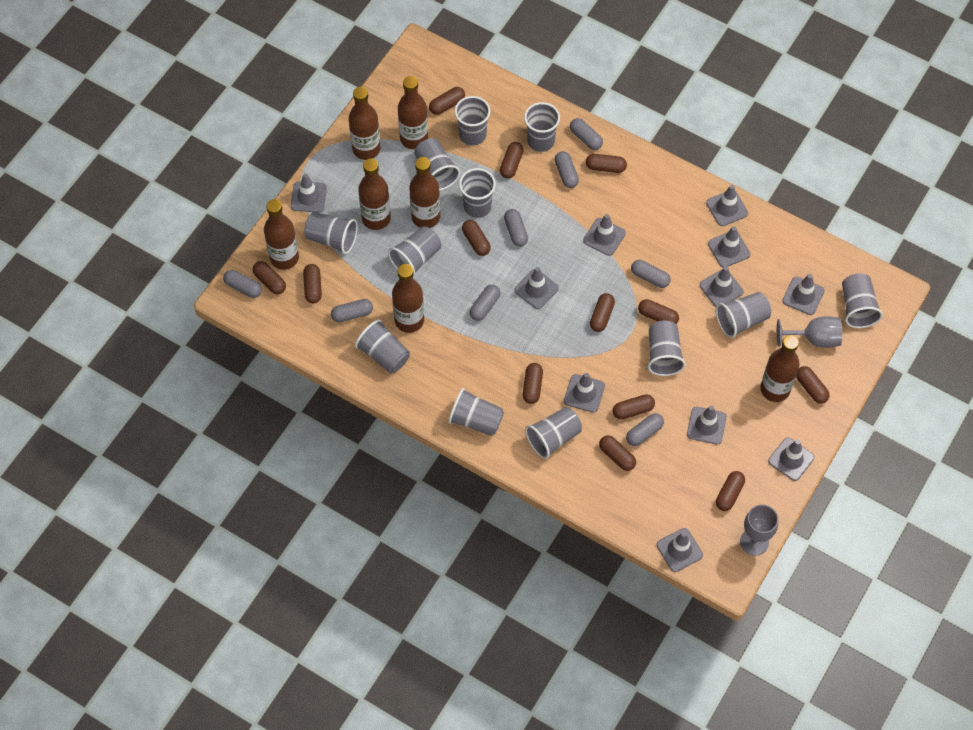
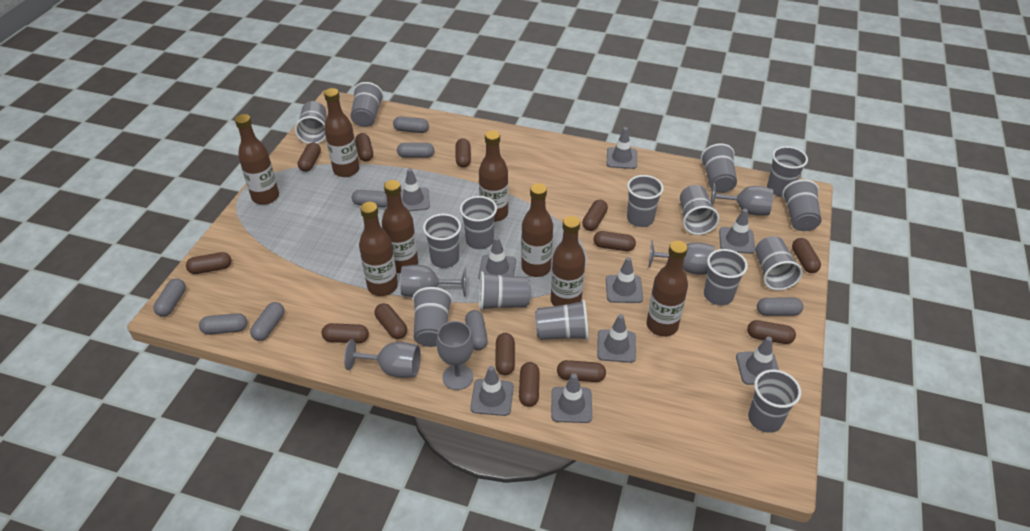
brown bottle: 7 -> 8
grey cup: 12 -> 15
grey goblet: 2 -> 5
grey traffic cone: 11 -> 9

